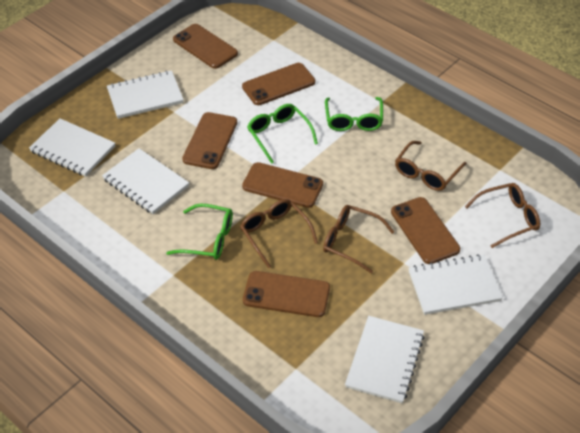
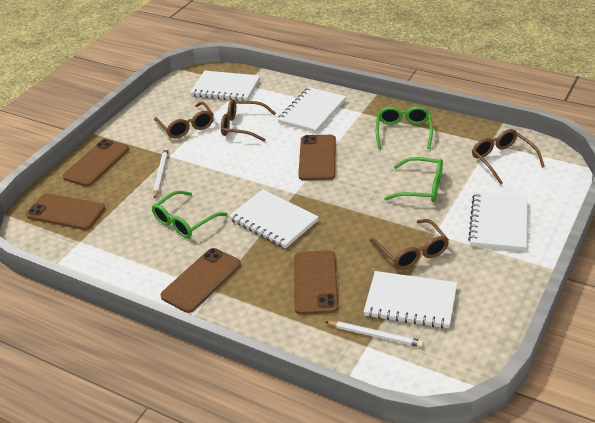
brown phone: 6 -> 5
white pencil: 0 -> 2

